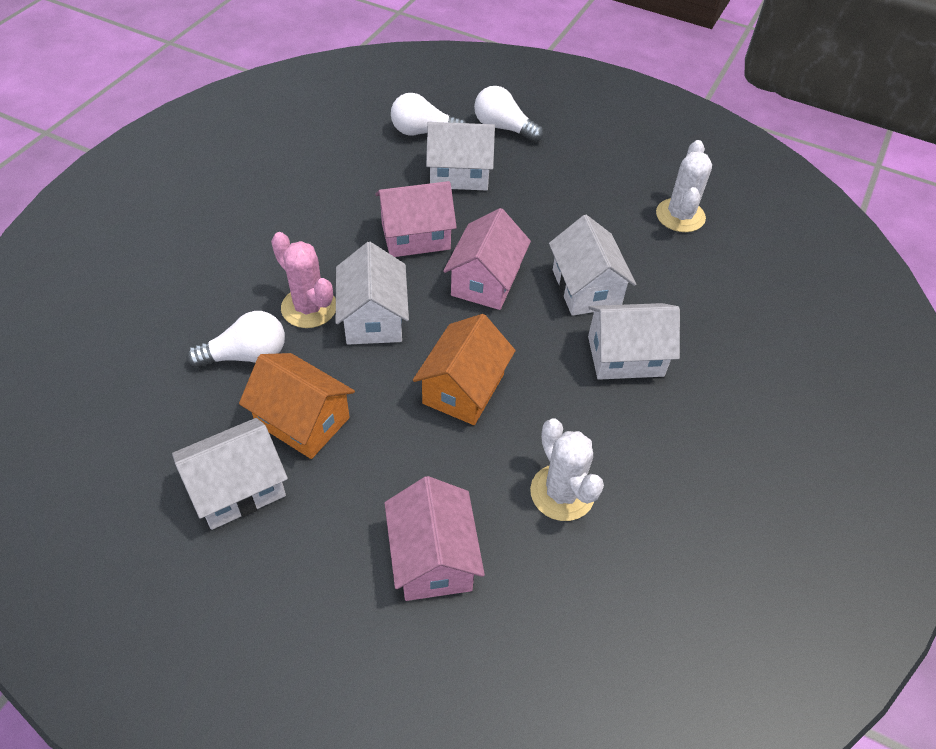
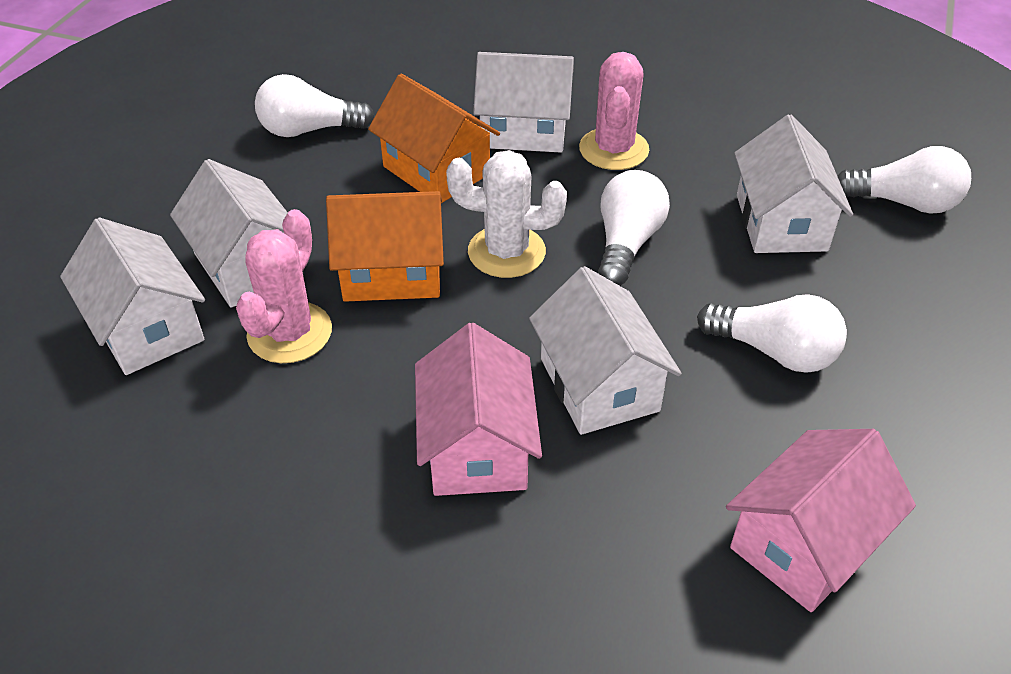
pink cactus: 1 -> 2
pink house: 3 -> 2
white cactus: 2 -> 1
white light bulb: 3 -> 4

